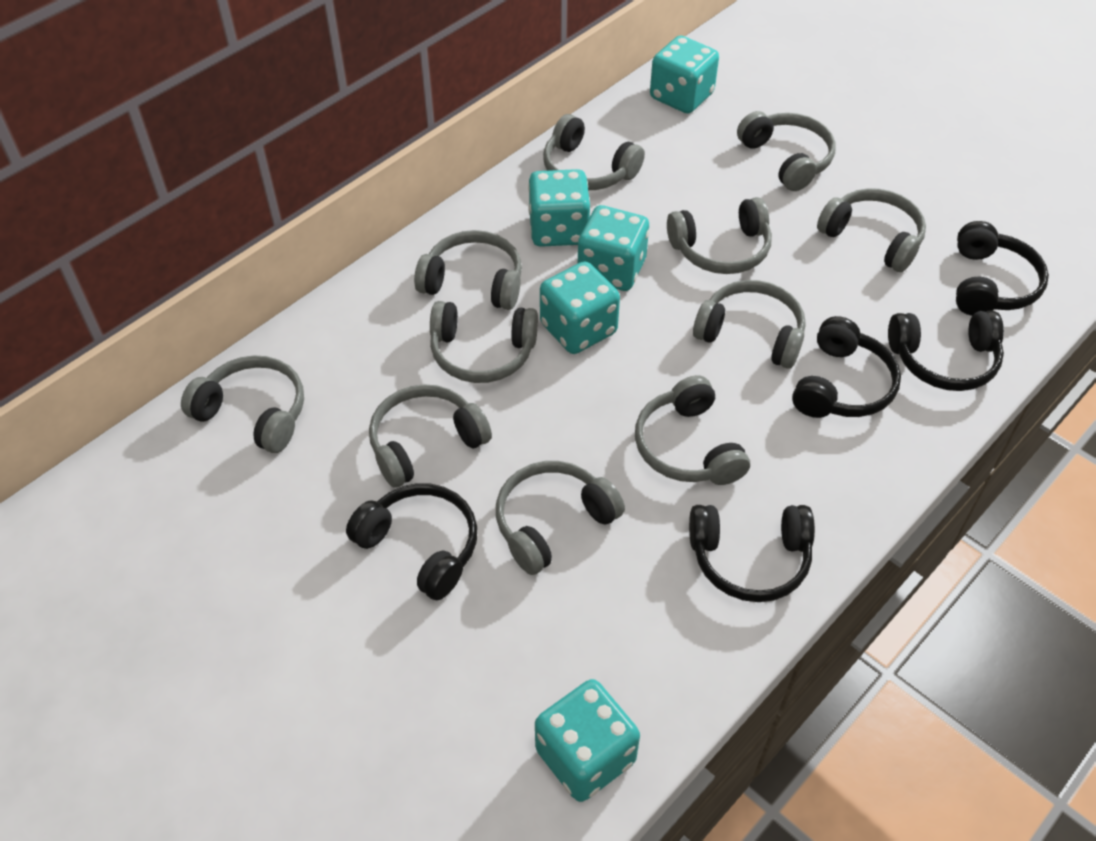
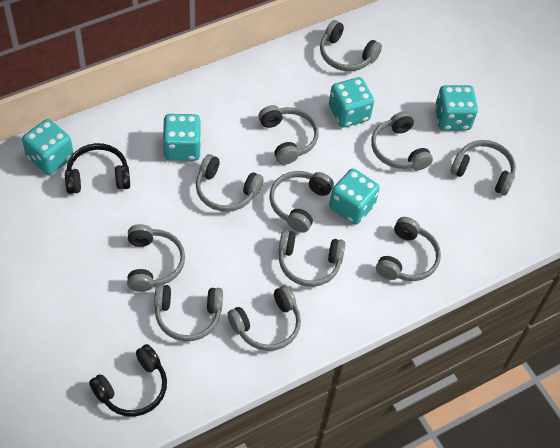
black headphones: 5 -> 2

